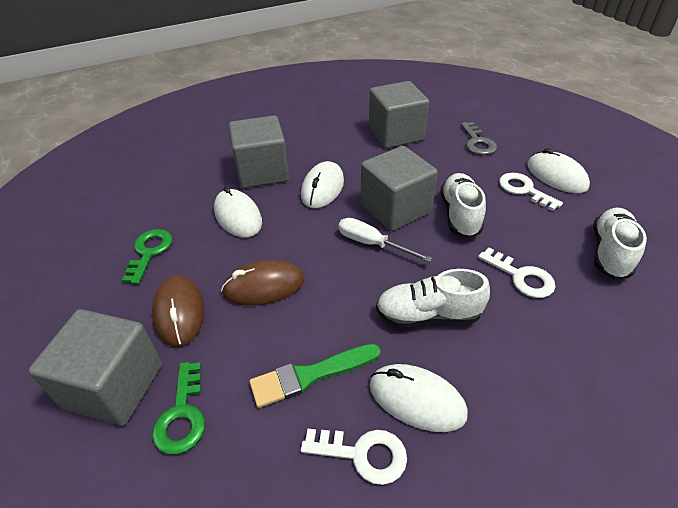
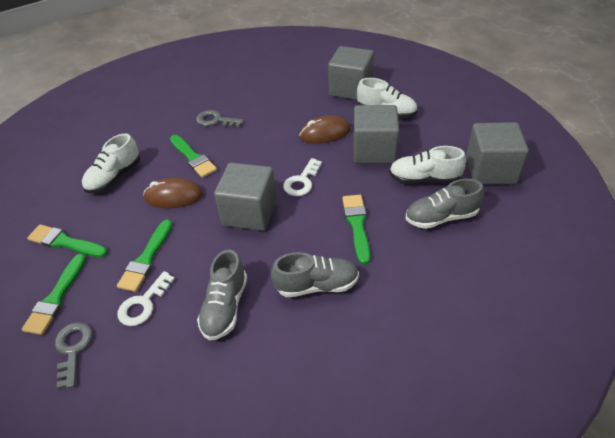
green brush: 1 -> 5
green key: 2 -> 0
grey key: 1 -> 2
grey shoe: 0 -> 3
white key: 3 -> 2
white mouse: 4 -> 0
white screwdriver: 1 -> 0

